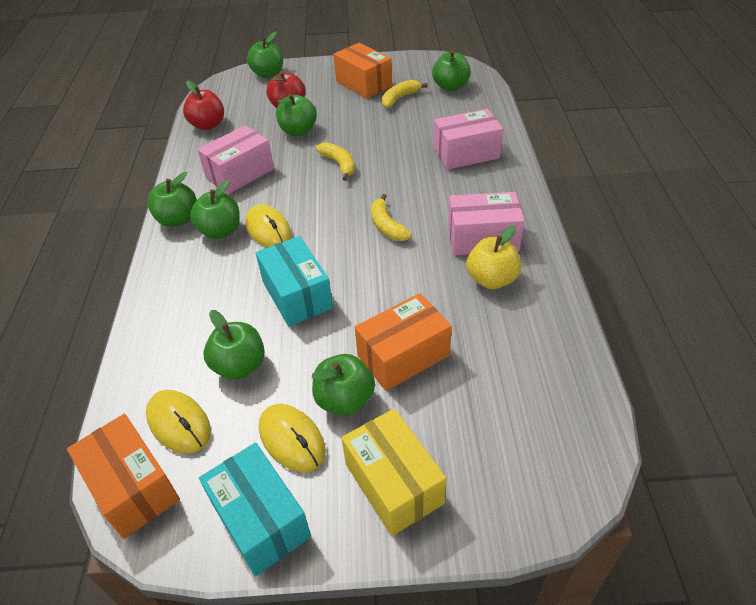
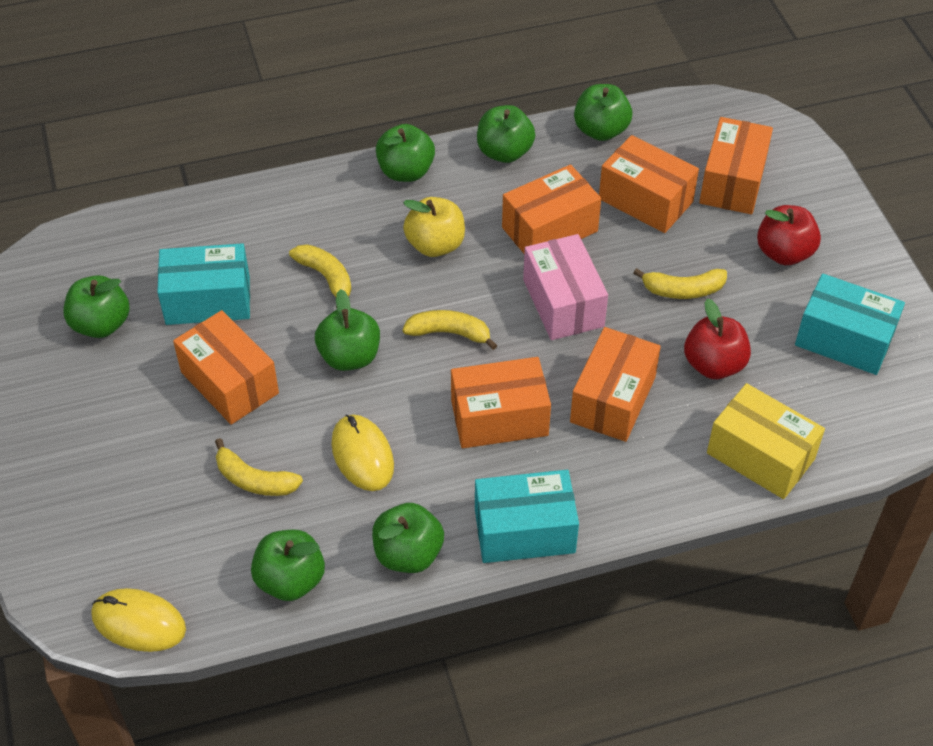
orange box: 3 -> 6
pink box: 3 -> 1
turquoise box: 2 -> 3
yellow banana: 3 -> 4
yellow mouse: 3 -> 2

